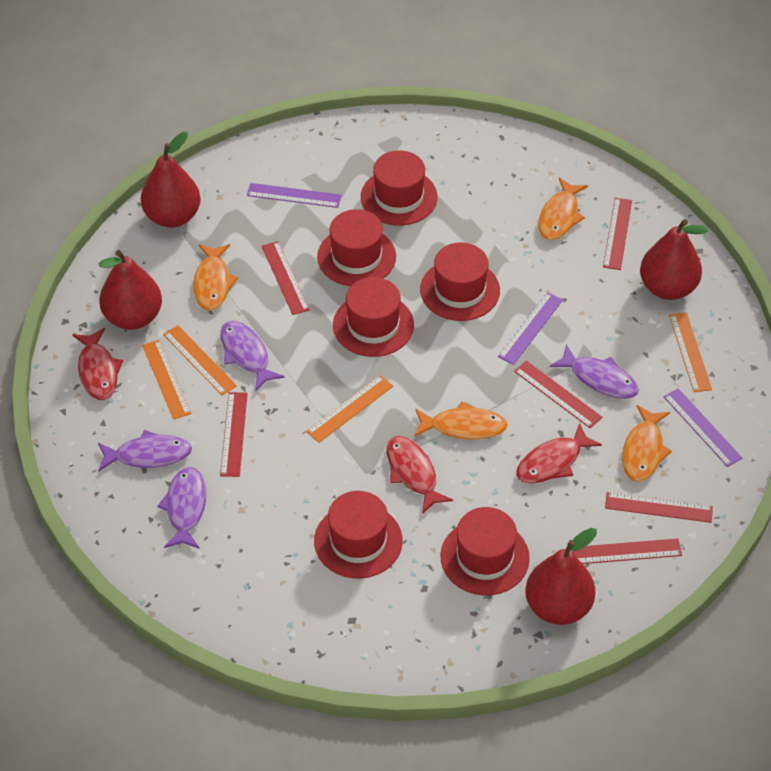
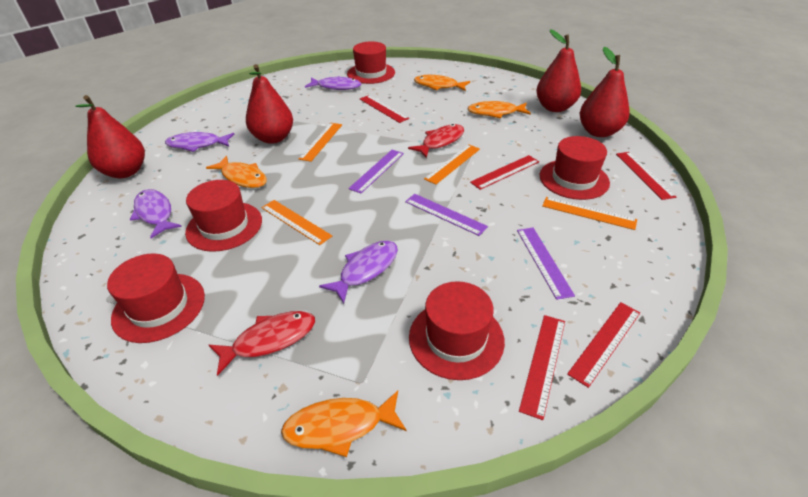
red fish: 3 -> 2
red hat: 6 -> 5
red ruler: 6 -> 5

